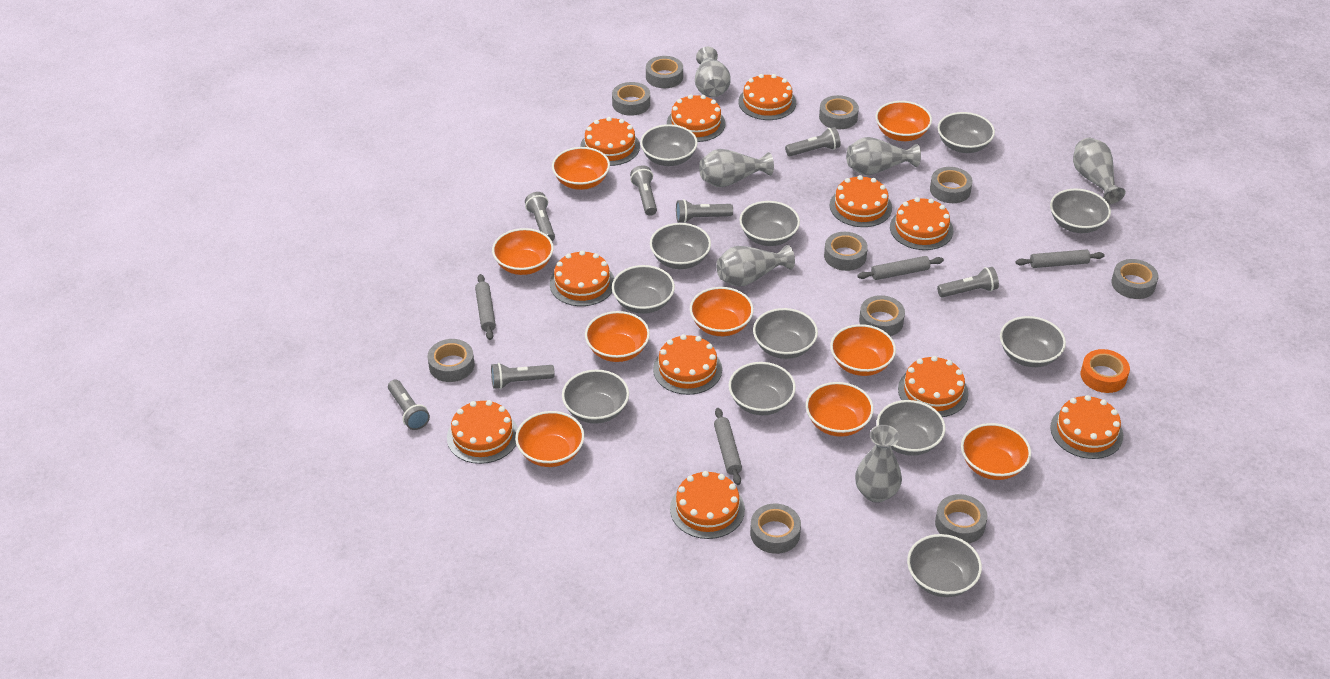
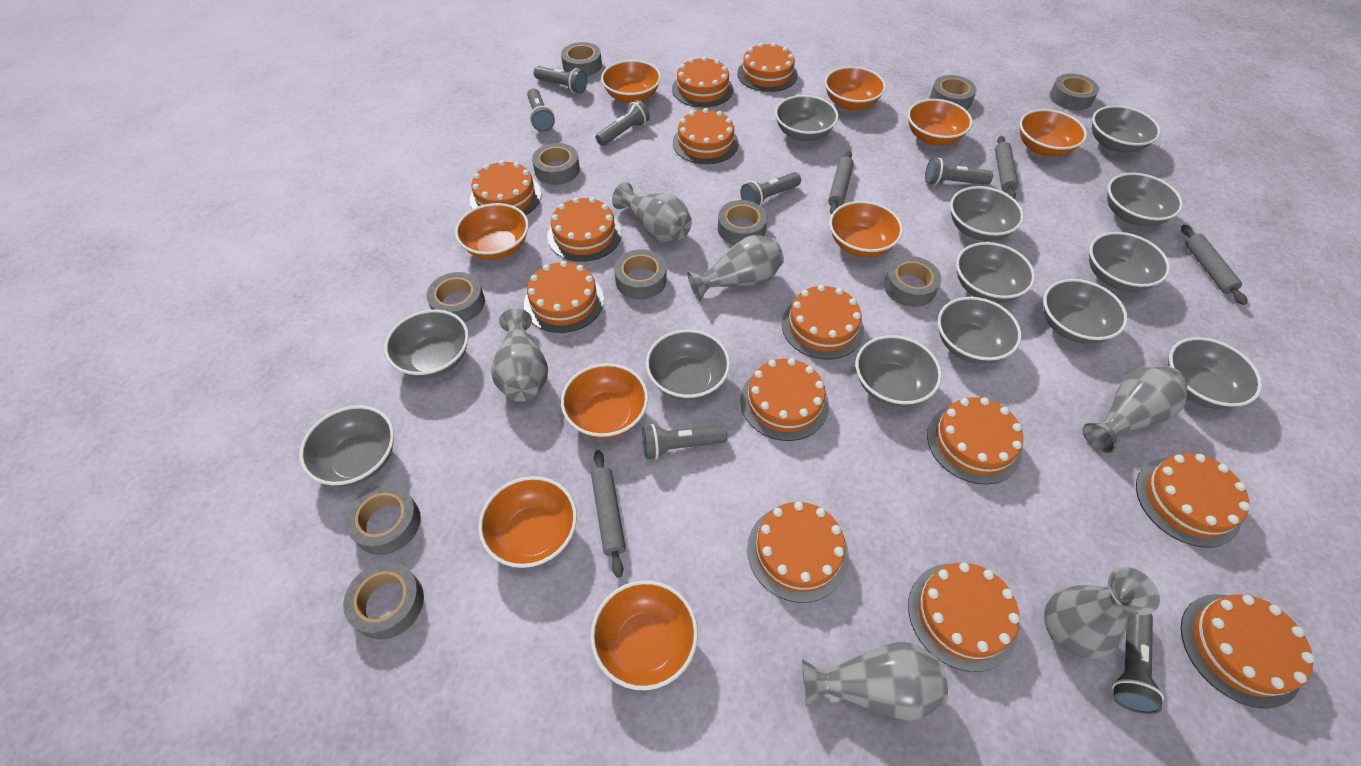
grey bowl: 12 -> 13
orange cake: 11 -> 13
orange tape: 1 -> 0

